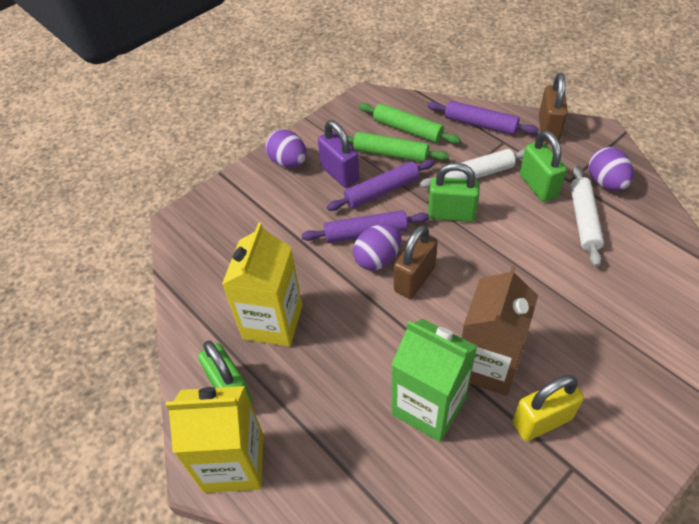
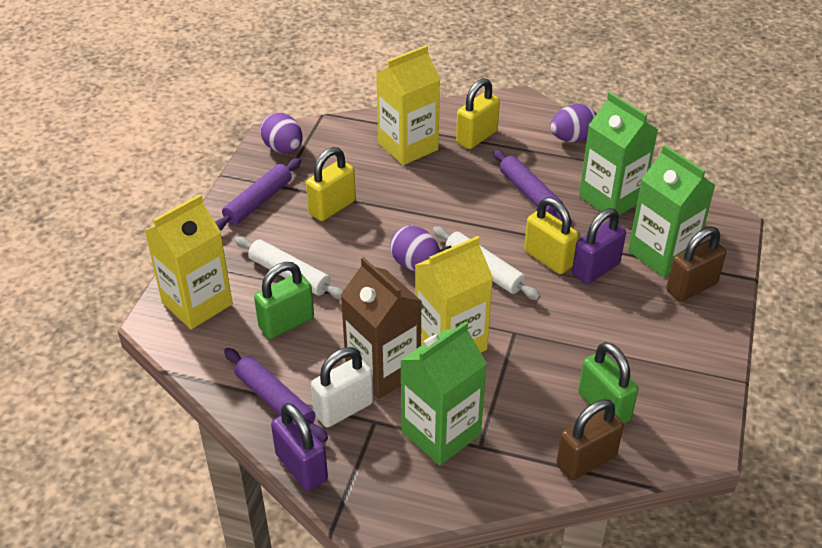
green carton: 1 -> 3
green padlock: 3 -> 2
green rolling pin: 2 -> 0
purple padlock: 1 -> 2
white padlock: 0 -> 1
yellow carton: 2 -> 3
yellow padlock: 1 -> 3

